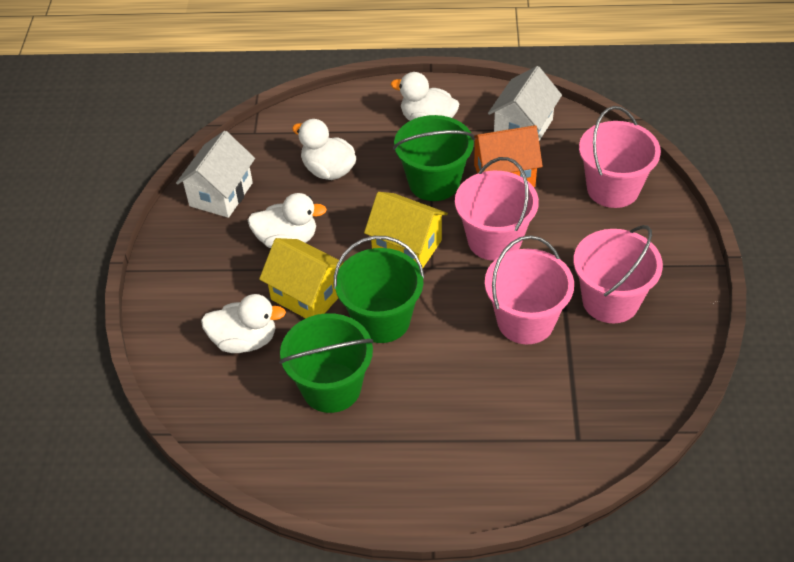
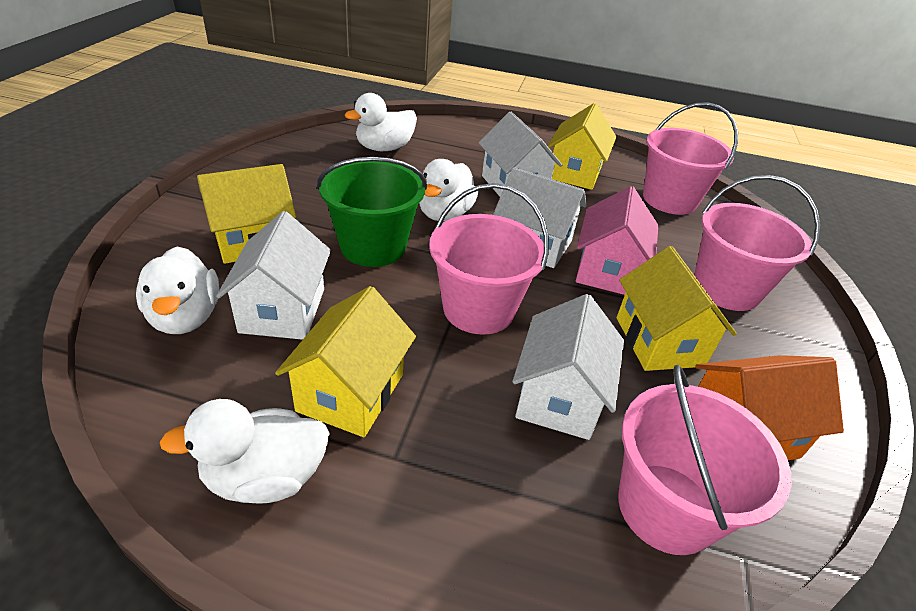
green bucket: 3 -> 1
pink house: 0 -> 1
white house: 2 -> 4
yellow house: 2 -> 4

